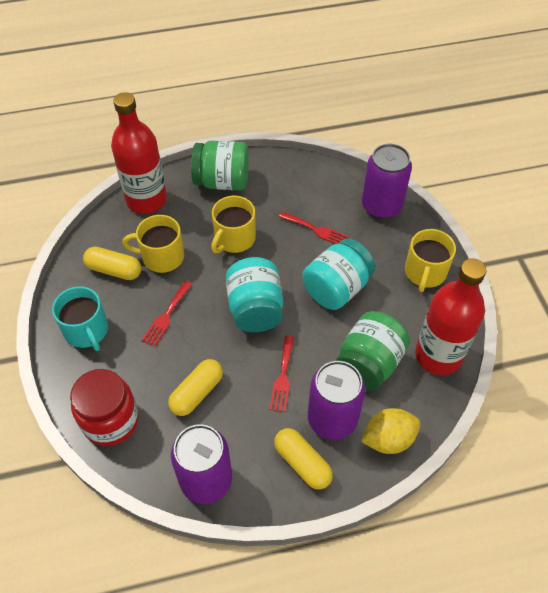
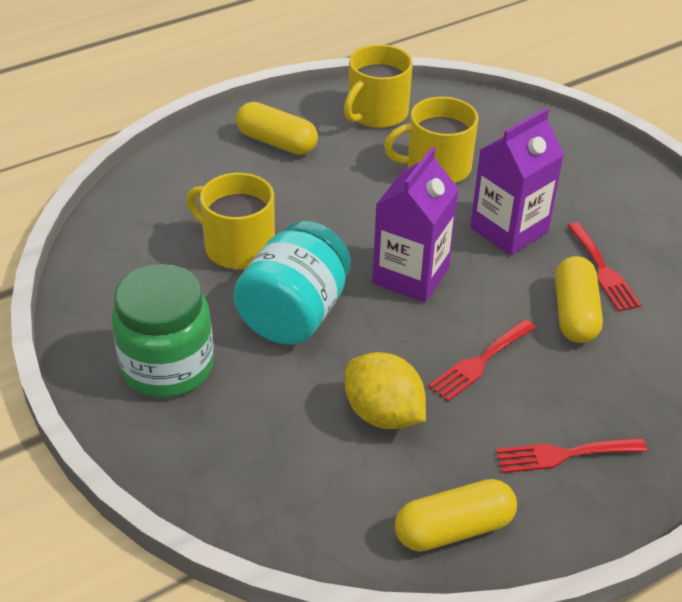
green jar: 2 -> 1
purple can: 3 -> 0
purple carton: 0 -> 2
red bottle: 2 -> 0
red jar: 1 -> 0
turquoise jar: 2 -> 1
turquoise mug: 1 -> 0

